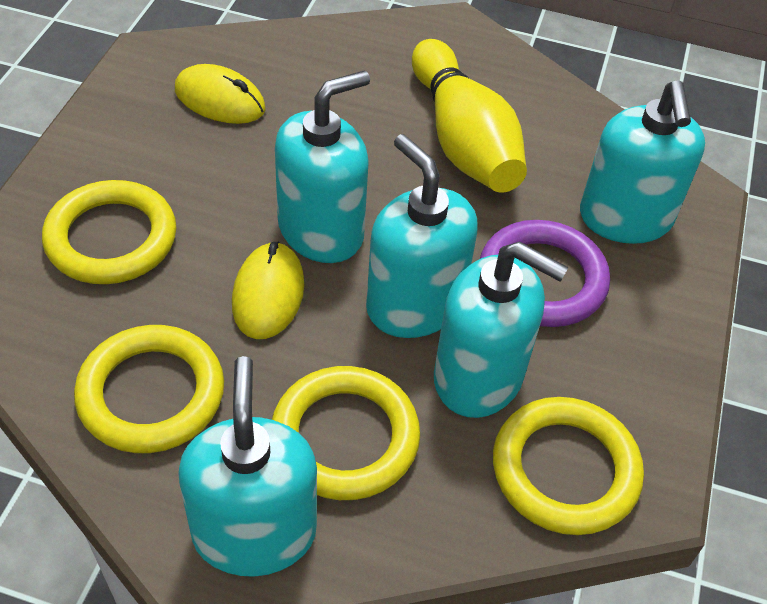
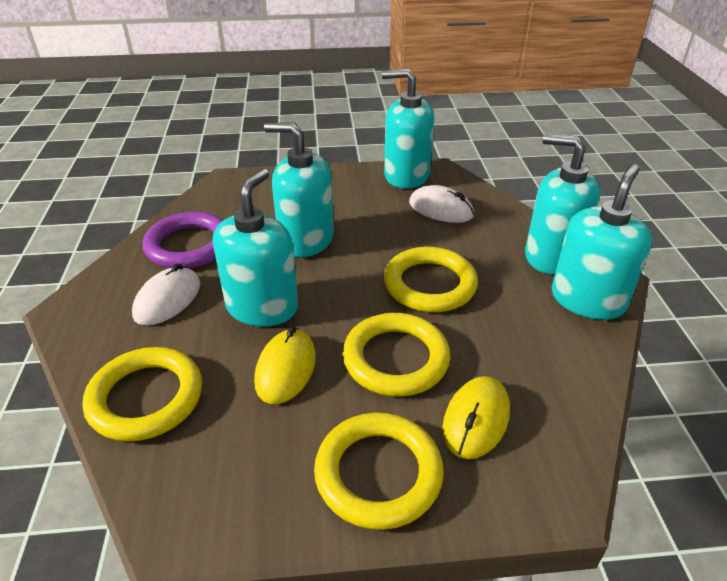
white mouse: 0 -> 2
yellow bowling pin: 1 -> 0

